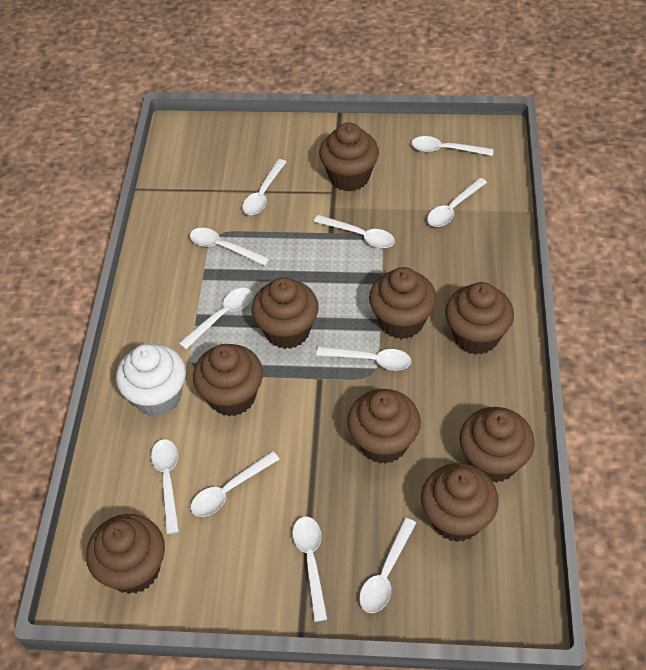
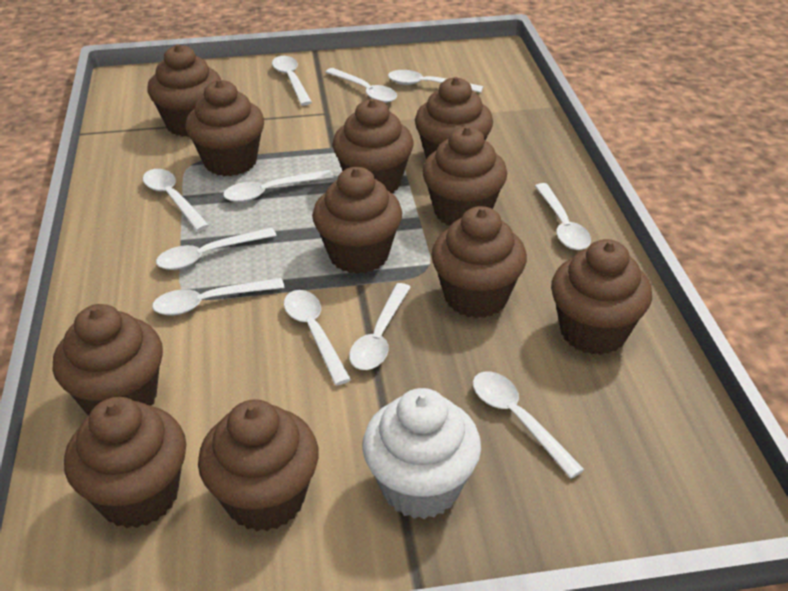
brown cupcake: 9 -> 11

